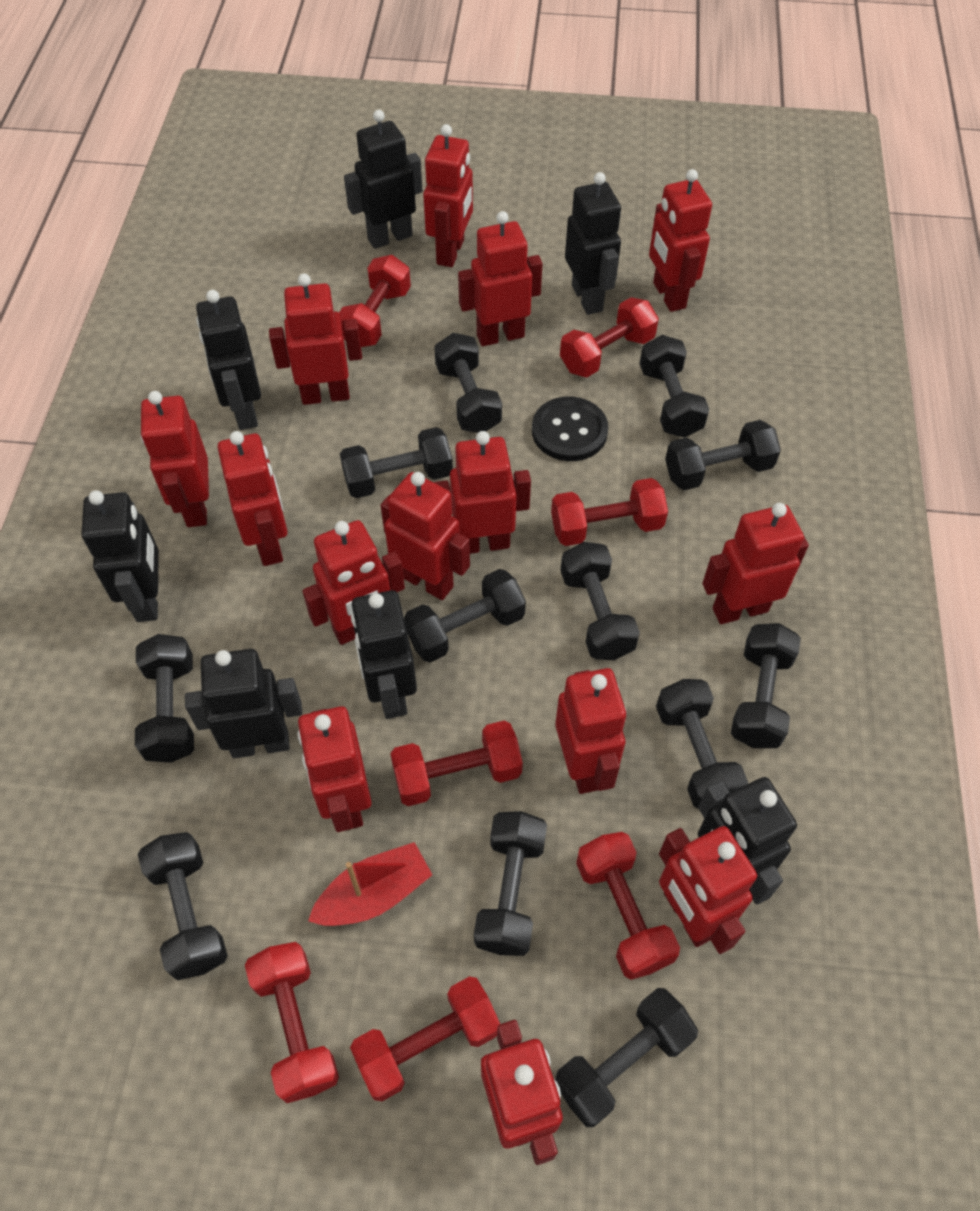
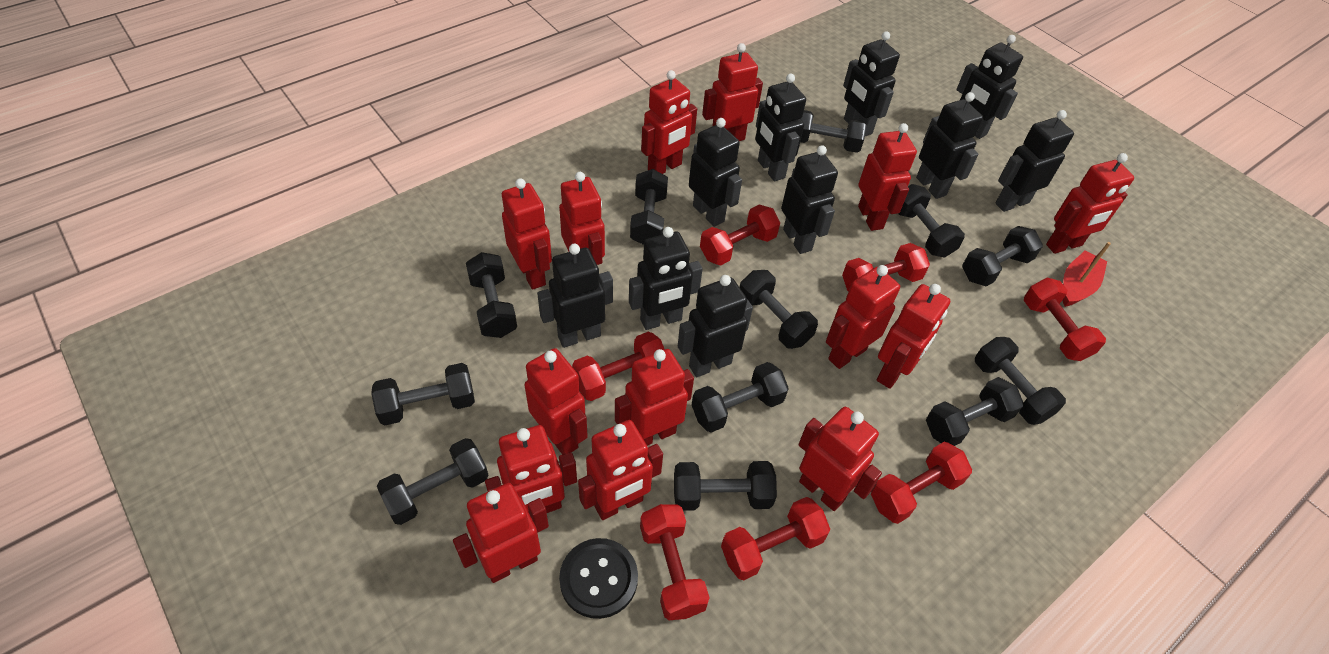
black robot: 7 -> 10

